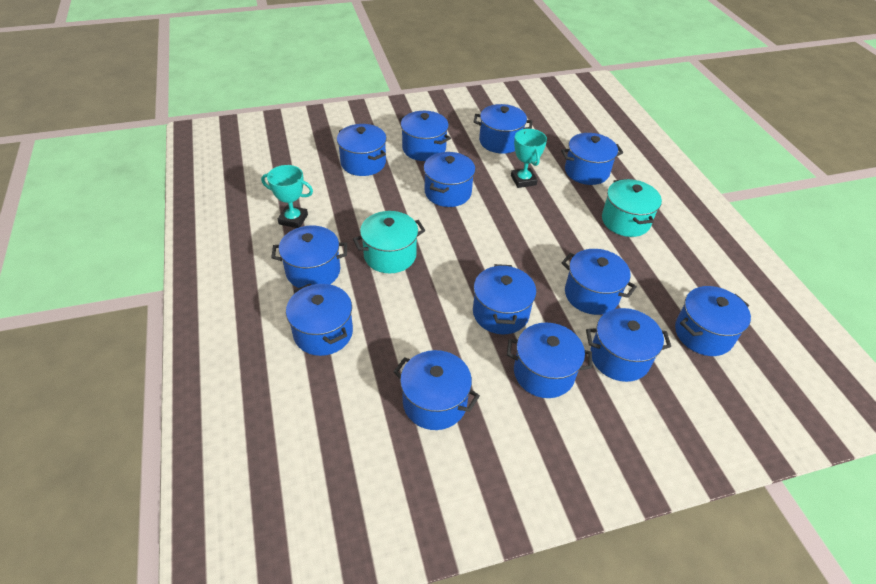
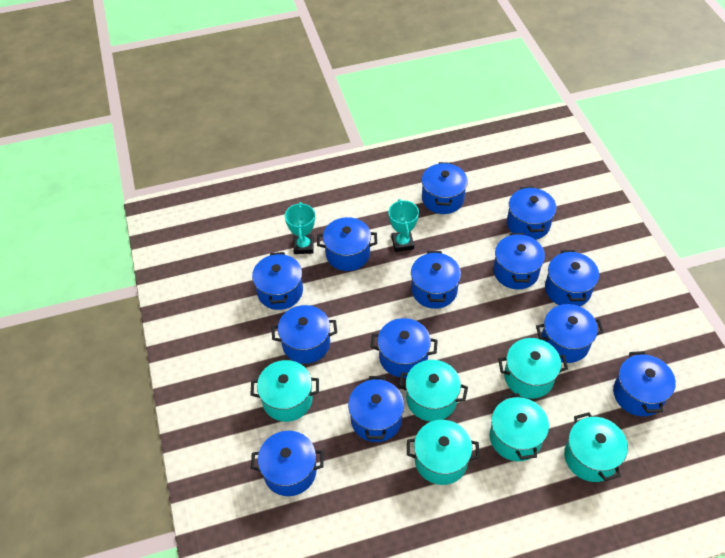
turquoise pot: 2 -> 6

